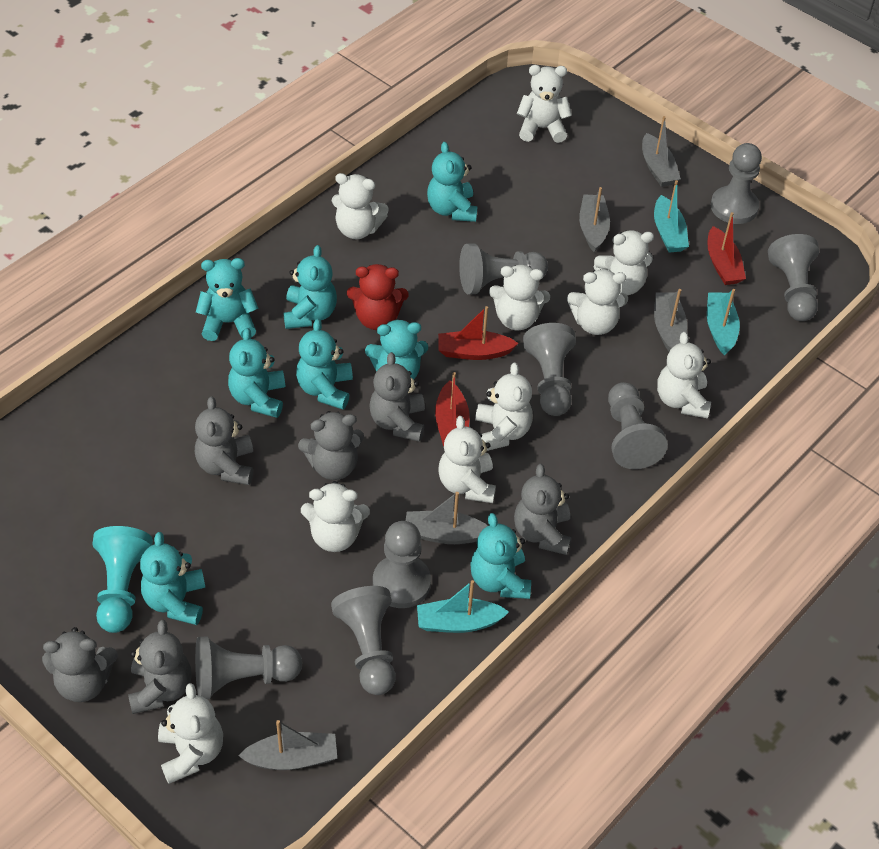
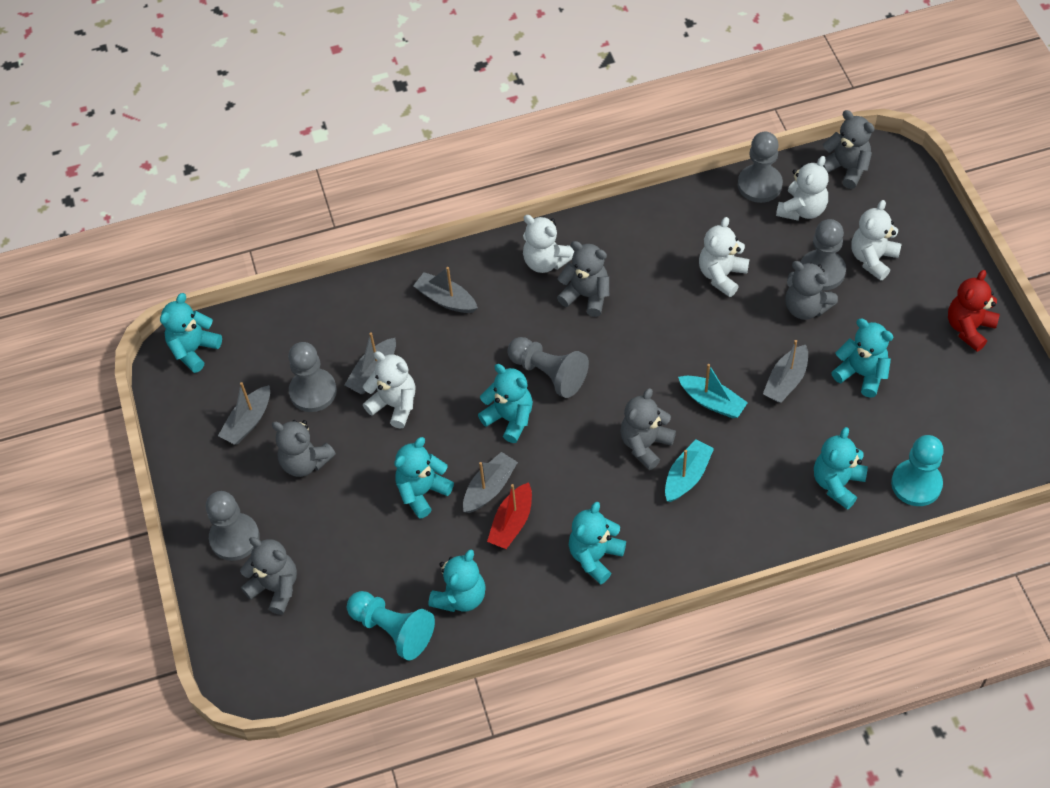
grey pawn: 8 -> 5
red boat: 3 -> 1
turquoise boat: 3 -> 2
turquoise pawn: 1 -> 2
turquoise teddy bear: 8 -> 7
white teddy bear: 10 -> 5

